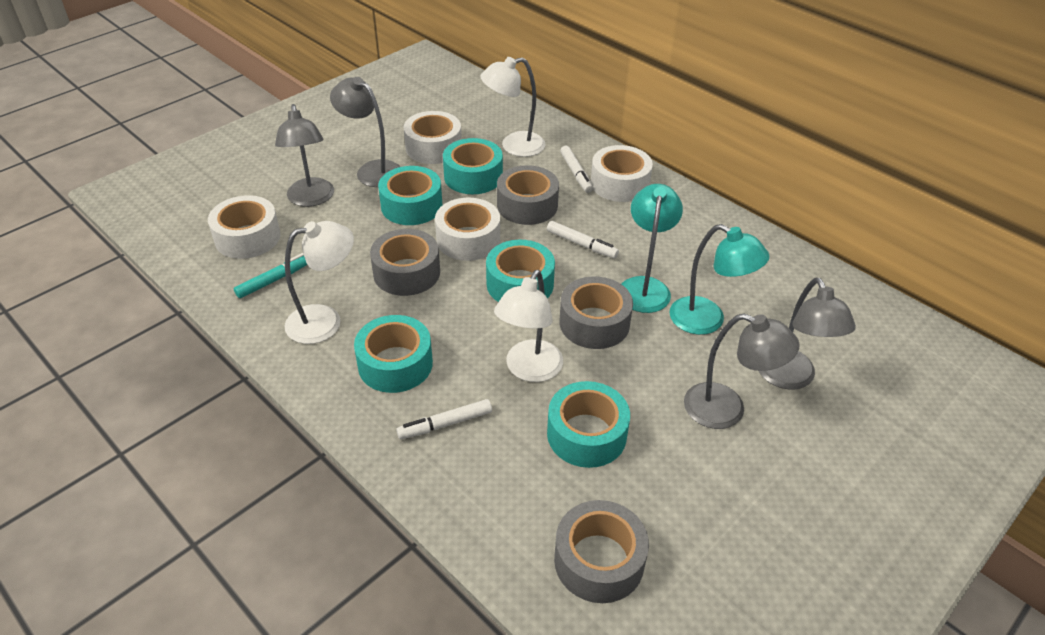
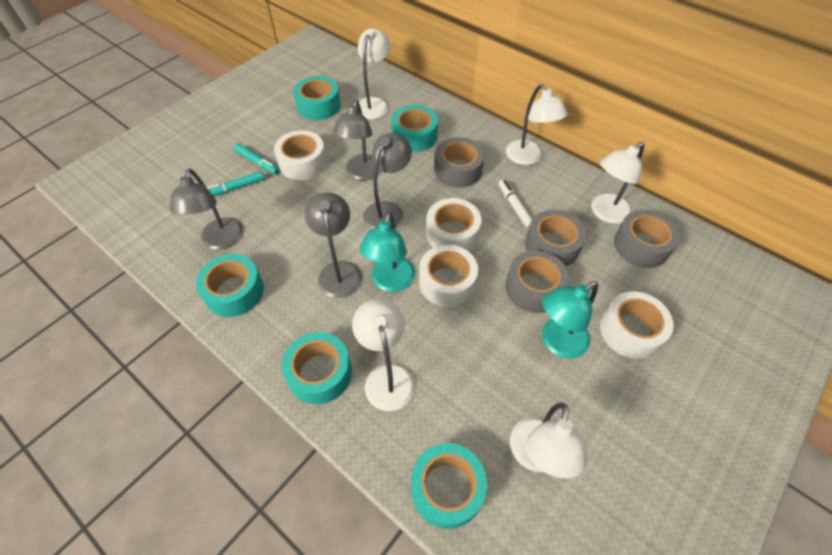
turquoise marker: 1 -> 2
white lamp: 3 -> 5
white marker: 3 -> 1

